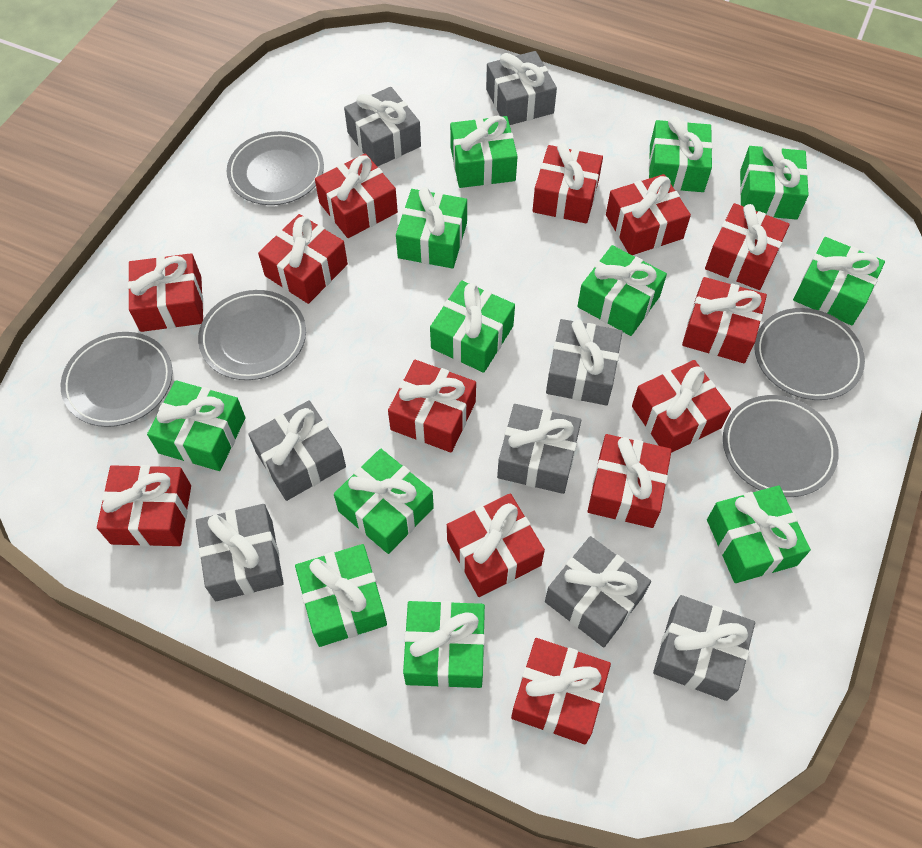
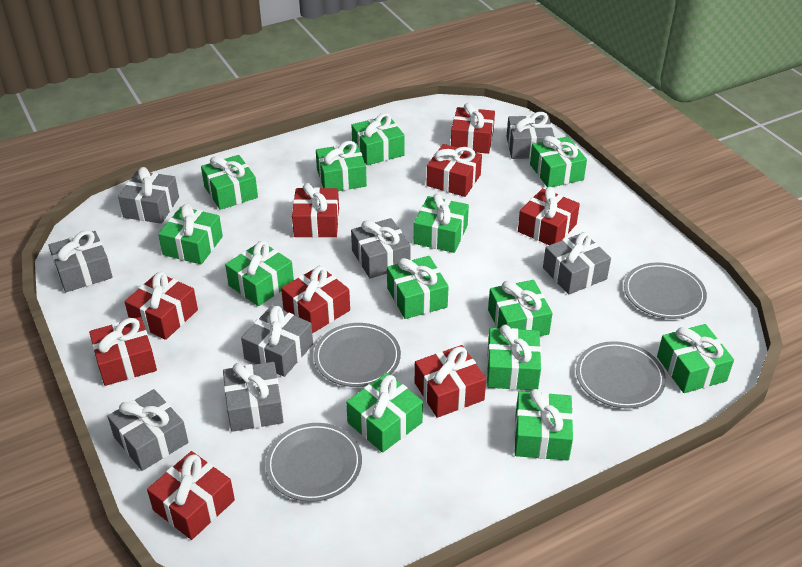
green gift: 12 -> 13
grey plate: 5 -> 4
red gift: 13 -> 9

